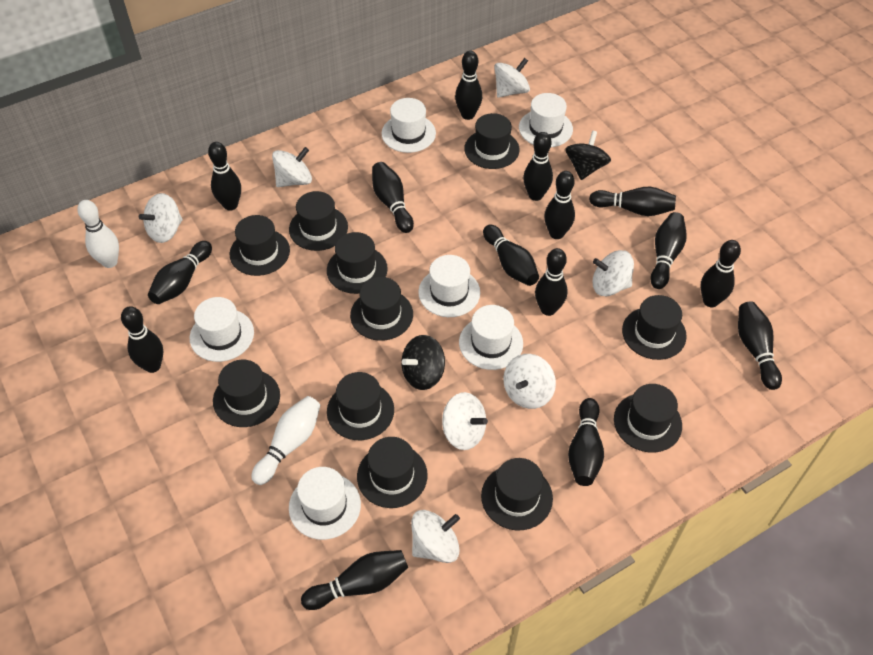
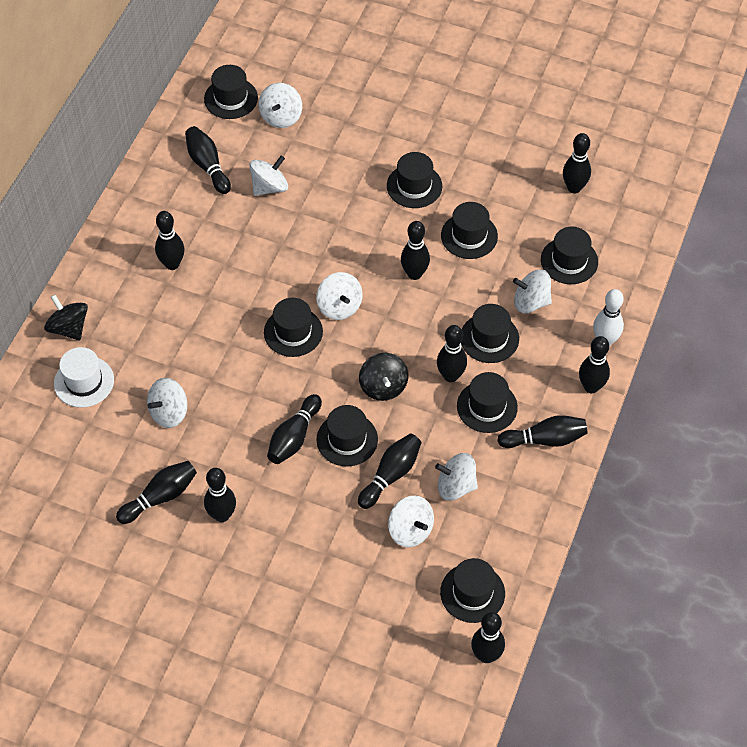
black bowling pin: 15 -> 12
black hat: 11 -> 9
white bowling pin: 2 -> 1
white hat: 6 -> 1

